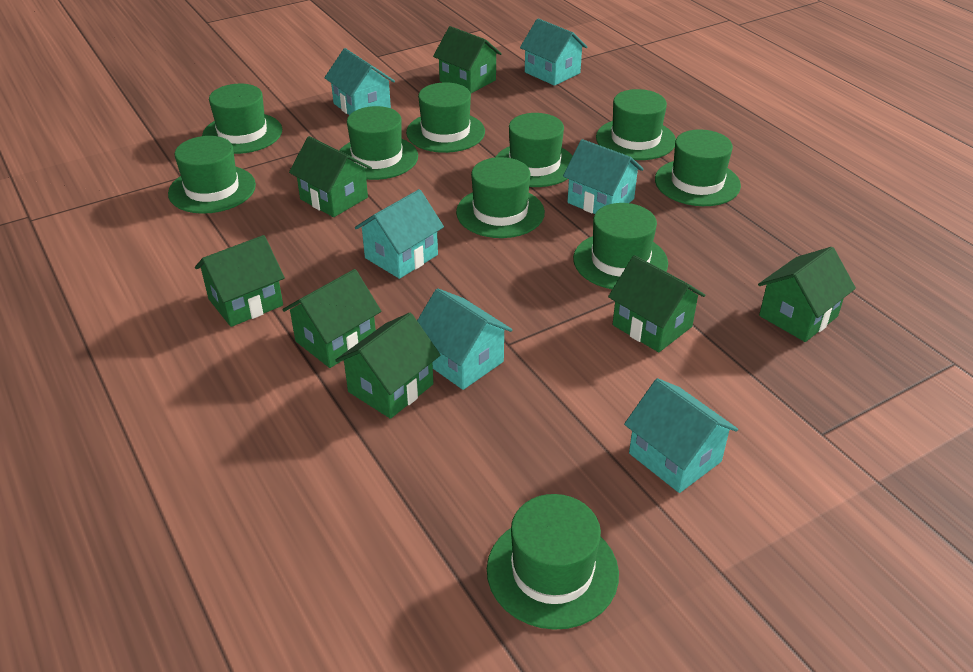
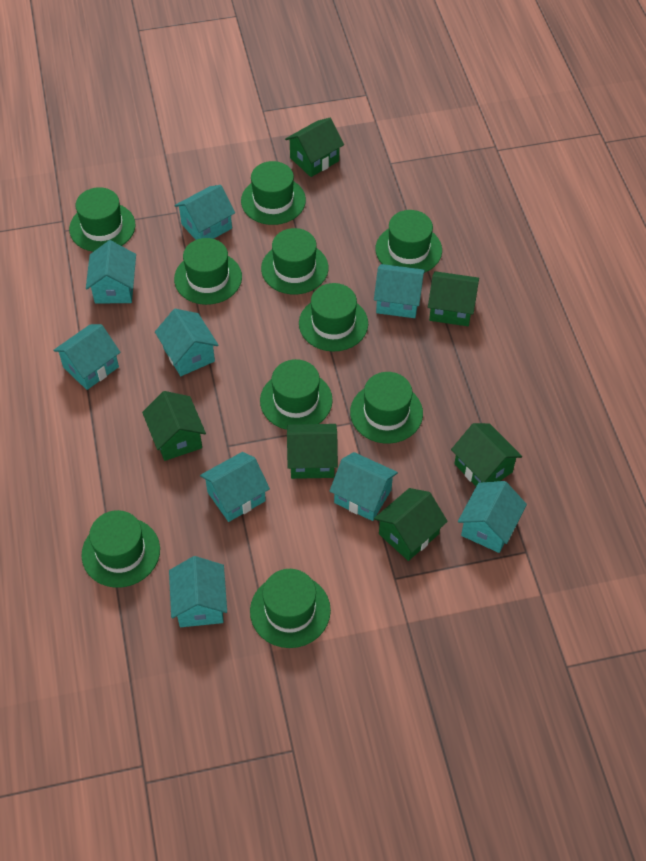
green house: 7 -> 6
turquoise house: 6 -> 9

